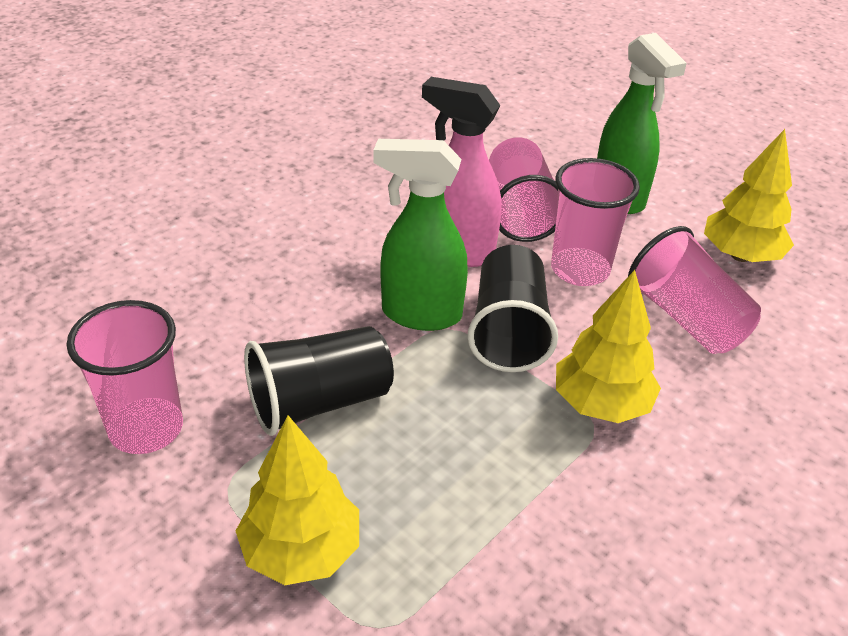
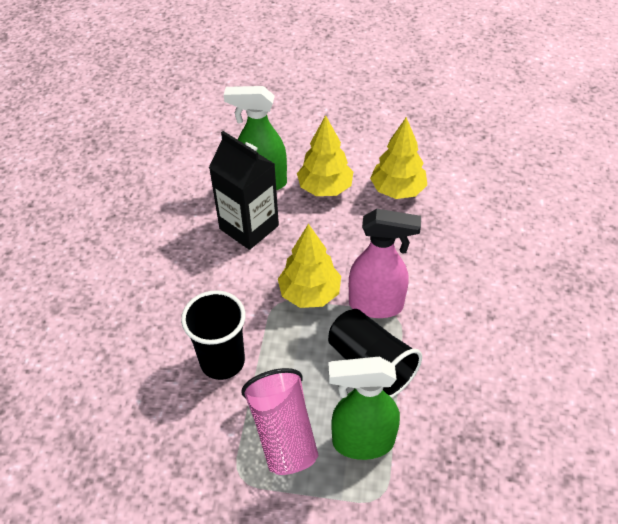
black carton: 0 -> 1
pink cup: 4 -> 1

